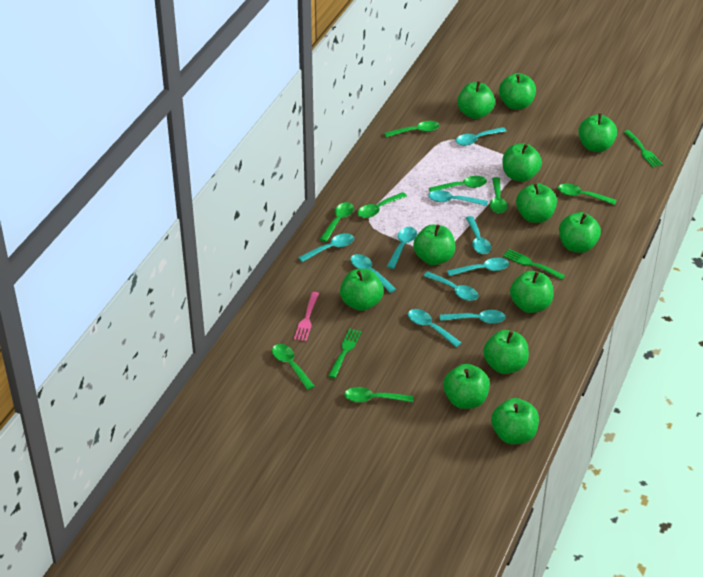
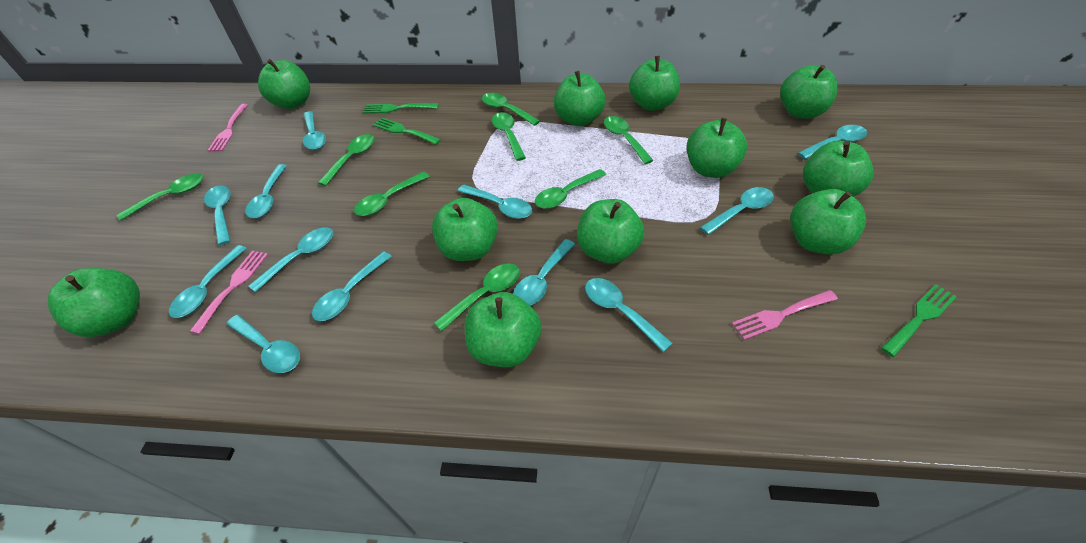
green apple: 12 -> 11
pink fork: 1 -> 3
turquoise spoon: 10 -> 12

